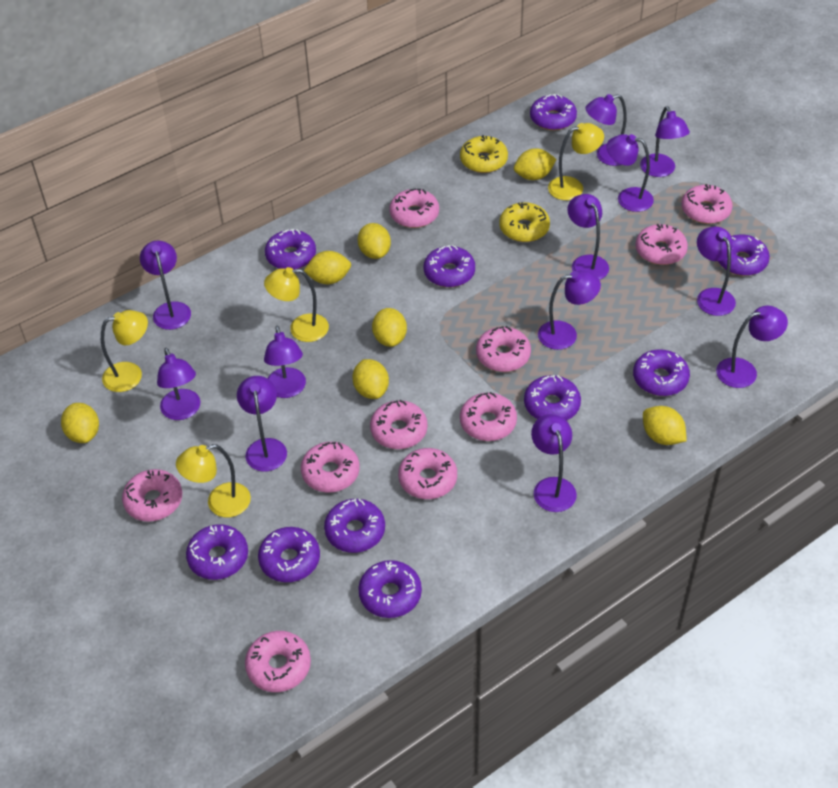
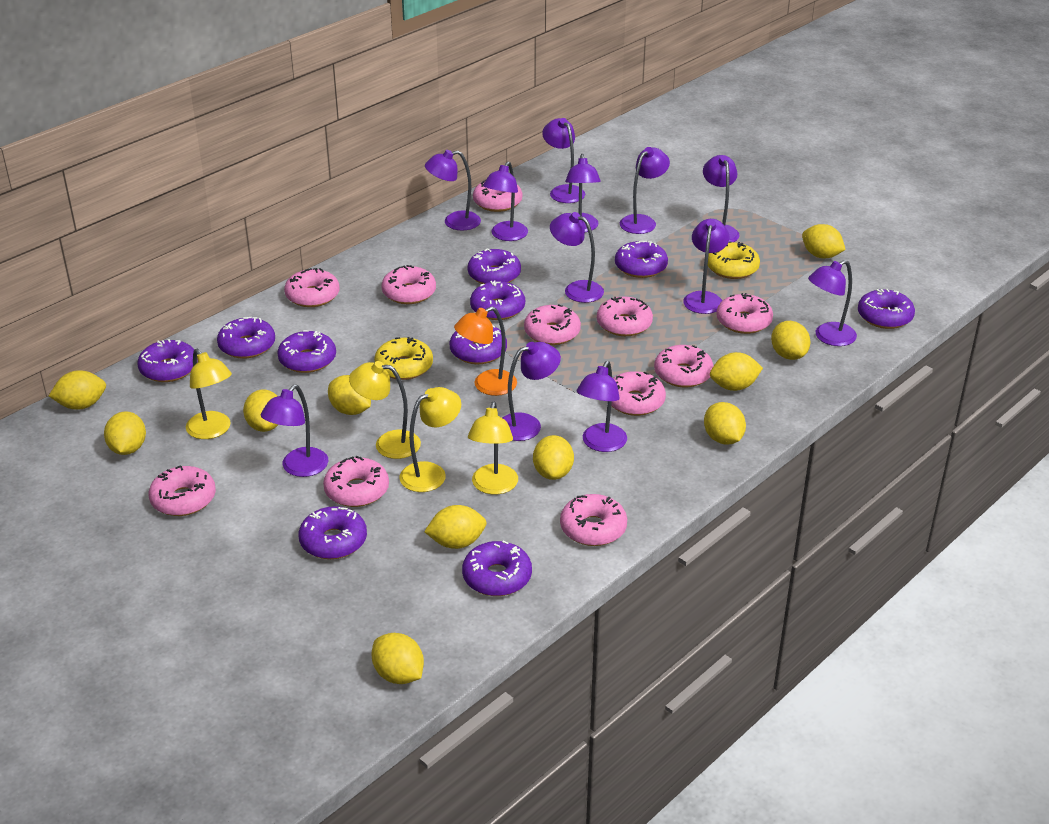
orange lamp: 0 -> 1
pink donut: 10 -> 11
yellow lemon: 7 -> 11

